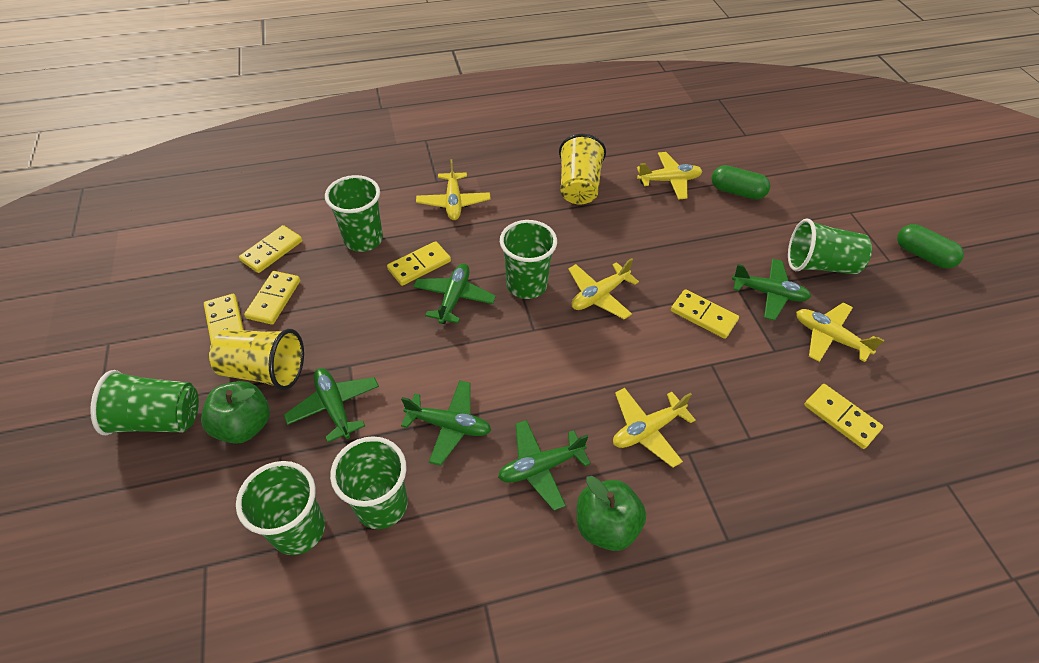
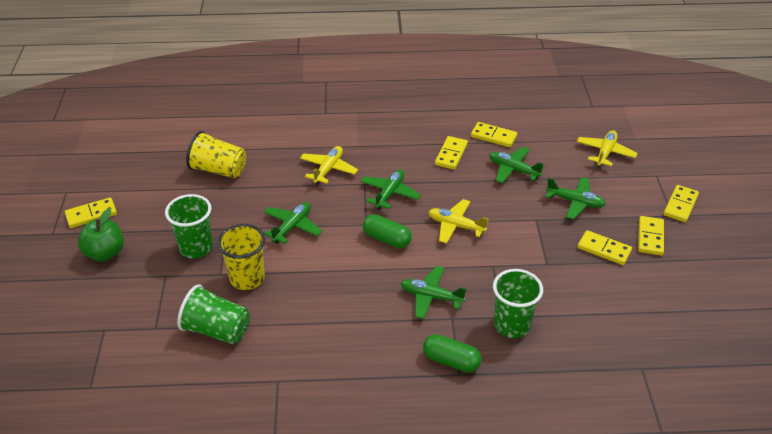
green apple: 2 -> 1
green cup: 6 -> 3
yellow plane: 5 -> 3

